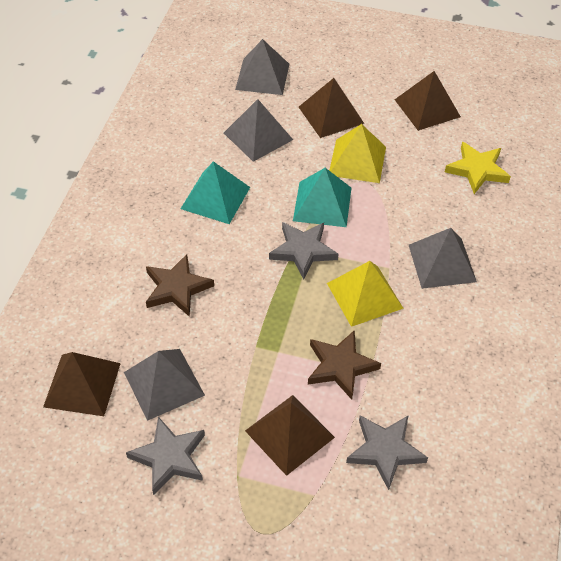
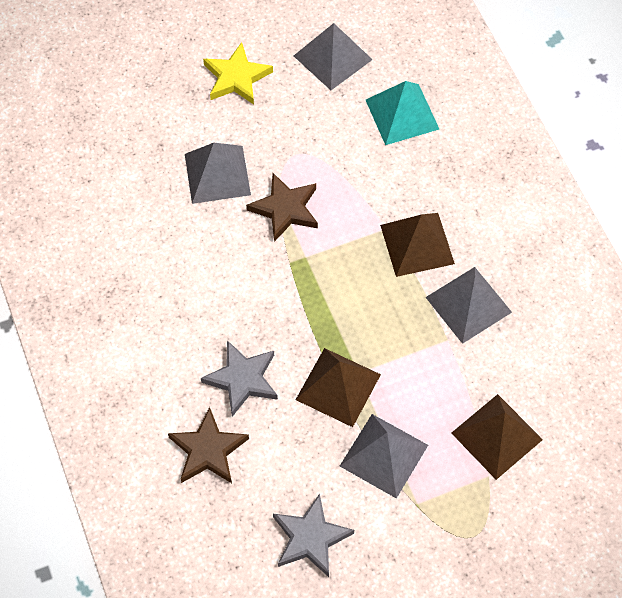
brown pyramid: 4 -> 3
grey star: 3 -> 2
turquoise pyramid: 2 -> 1
yellow pyramid: 2 -> 0

